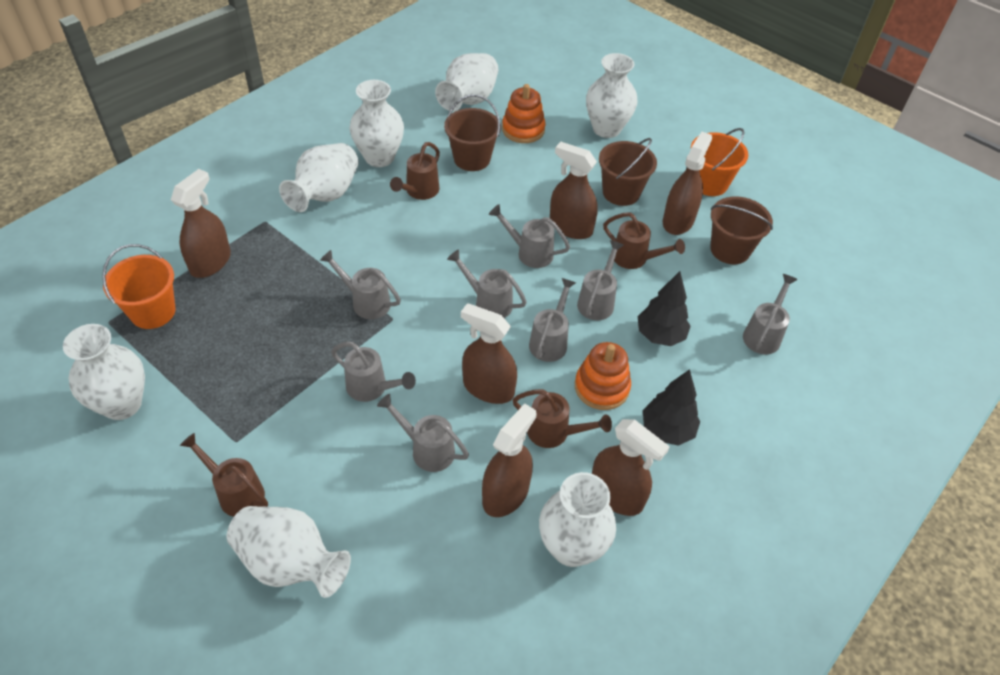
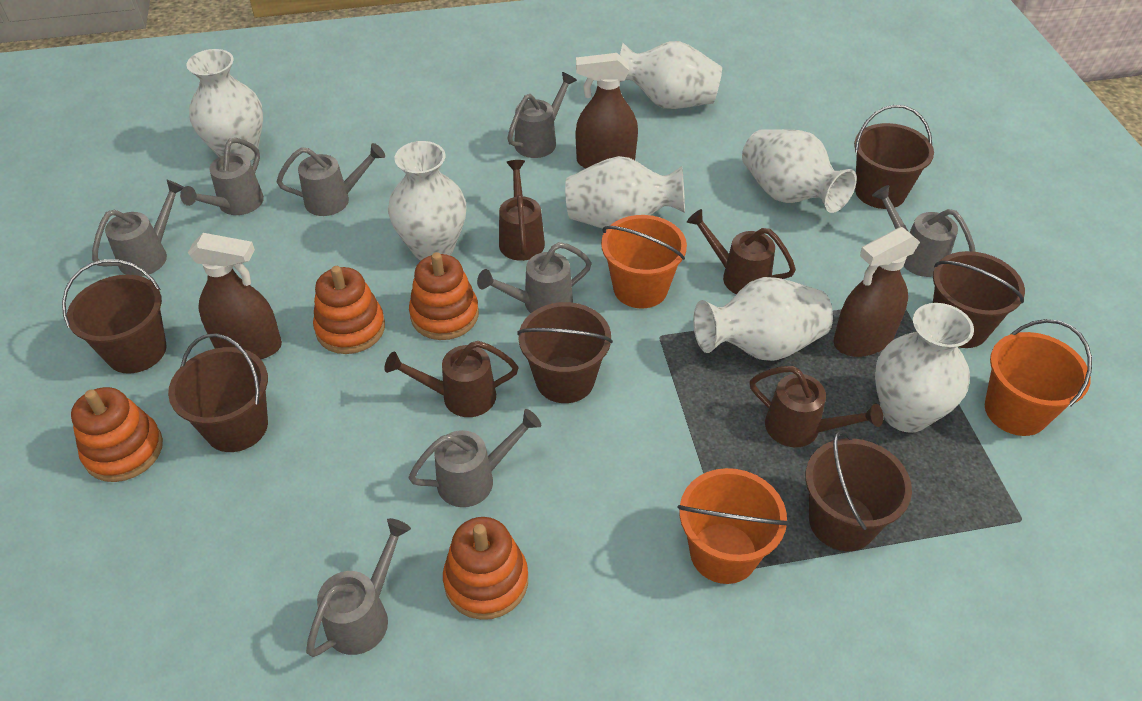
black tree: 2 -> 0
brown bucket: 3 -> 6
brown spray bottle: 6 -> 3
orange bucket: 2 -> 3
orange stacking toy: 2 -> 4

